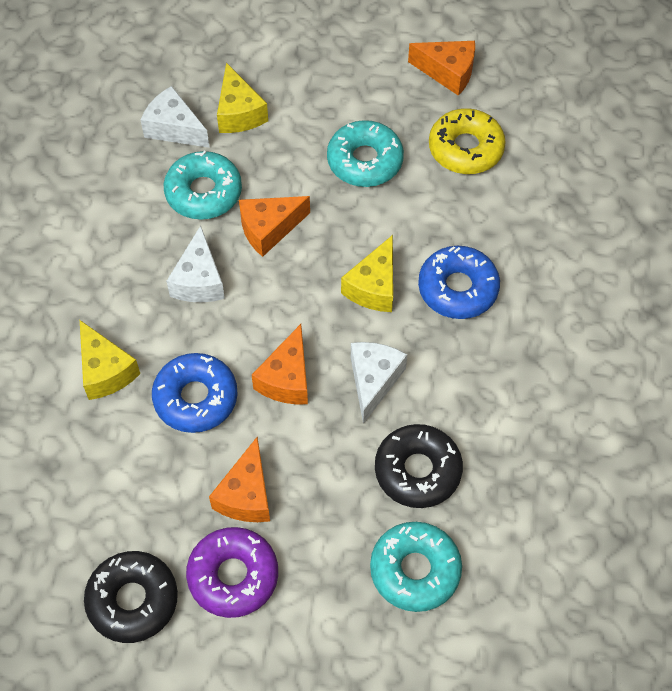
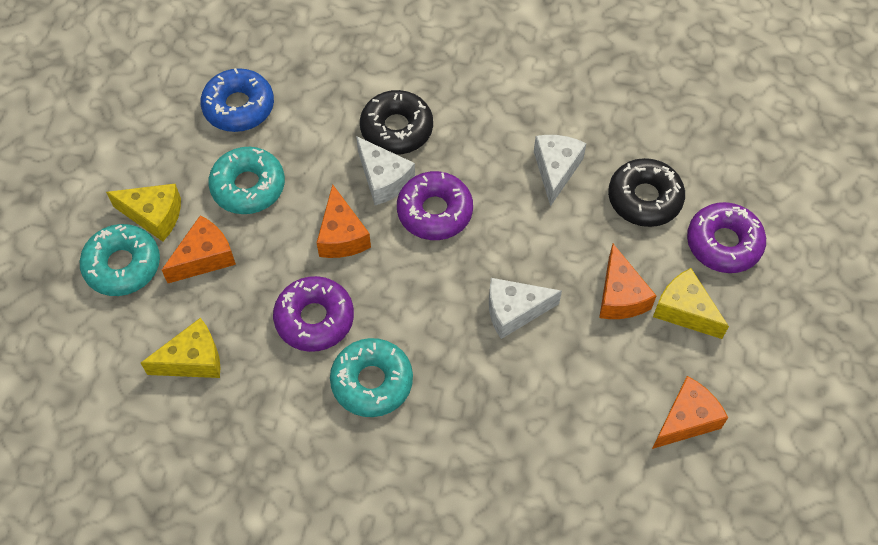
blue donut: 2 -> 1
purple donut: 1 -> 3
yellow donut: 1 -> 0

